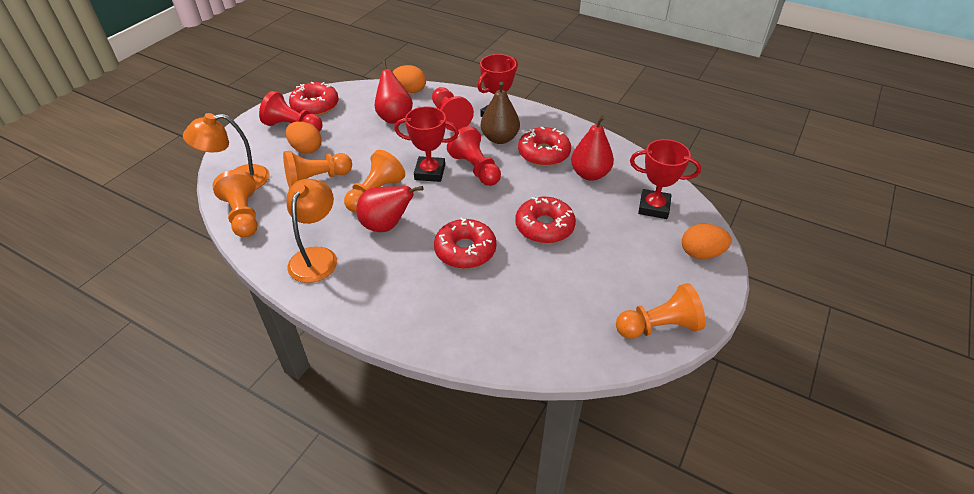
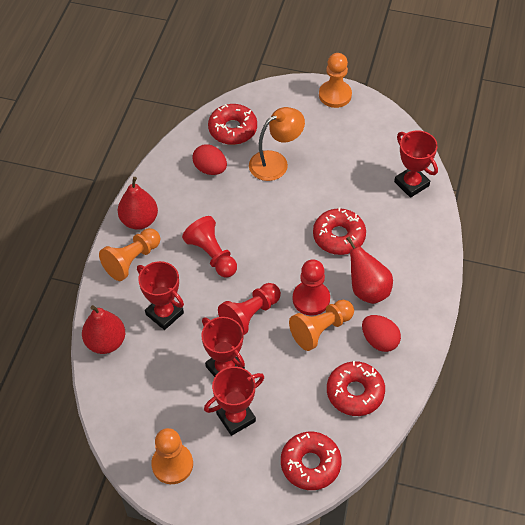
brown pear: 1 -> 0
orange egg: 3 -> 0
orange lamp: 2 -> 1
red egg: 0 -> 2
red trophy: 3 -> 4

